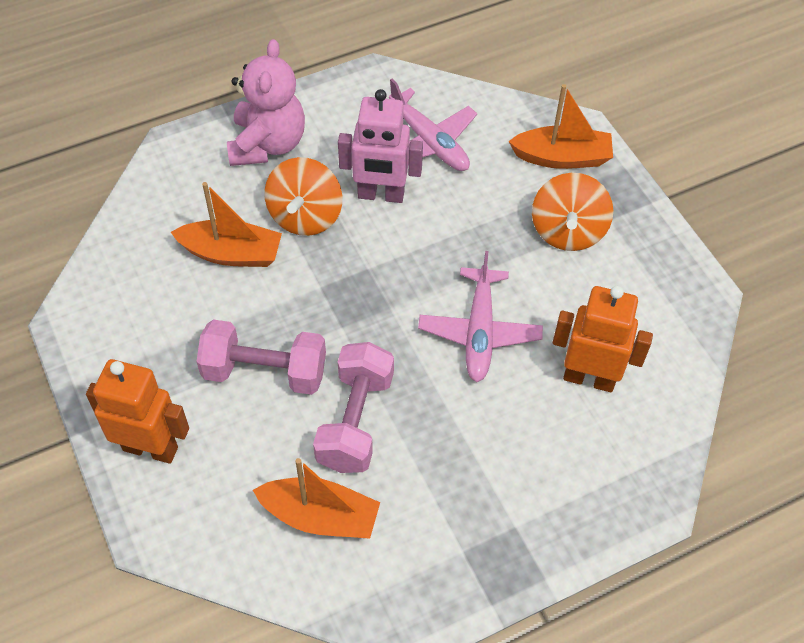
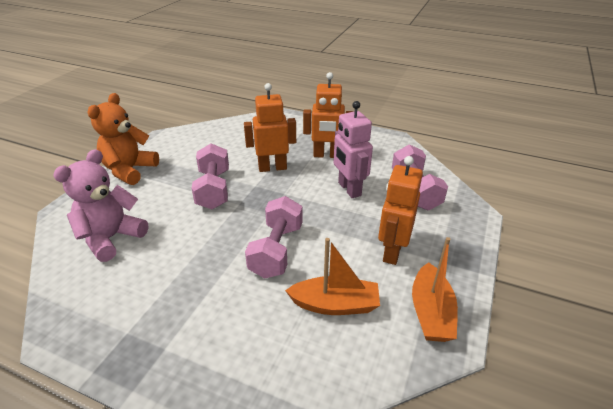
orange boat: 3 -> 2
orange robot: 2 -> 3
orange spinning top: 2 -> 0
orange teddy bear: 0 -> 1
pink dumbbell: 2 -> 3
pink plane: 2 -> 0

